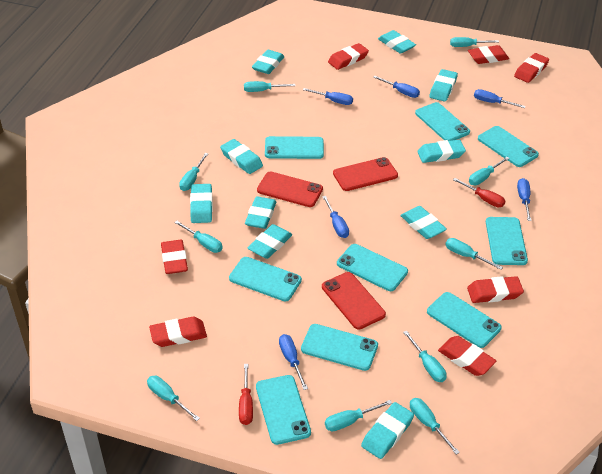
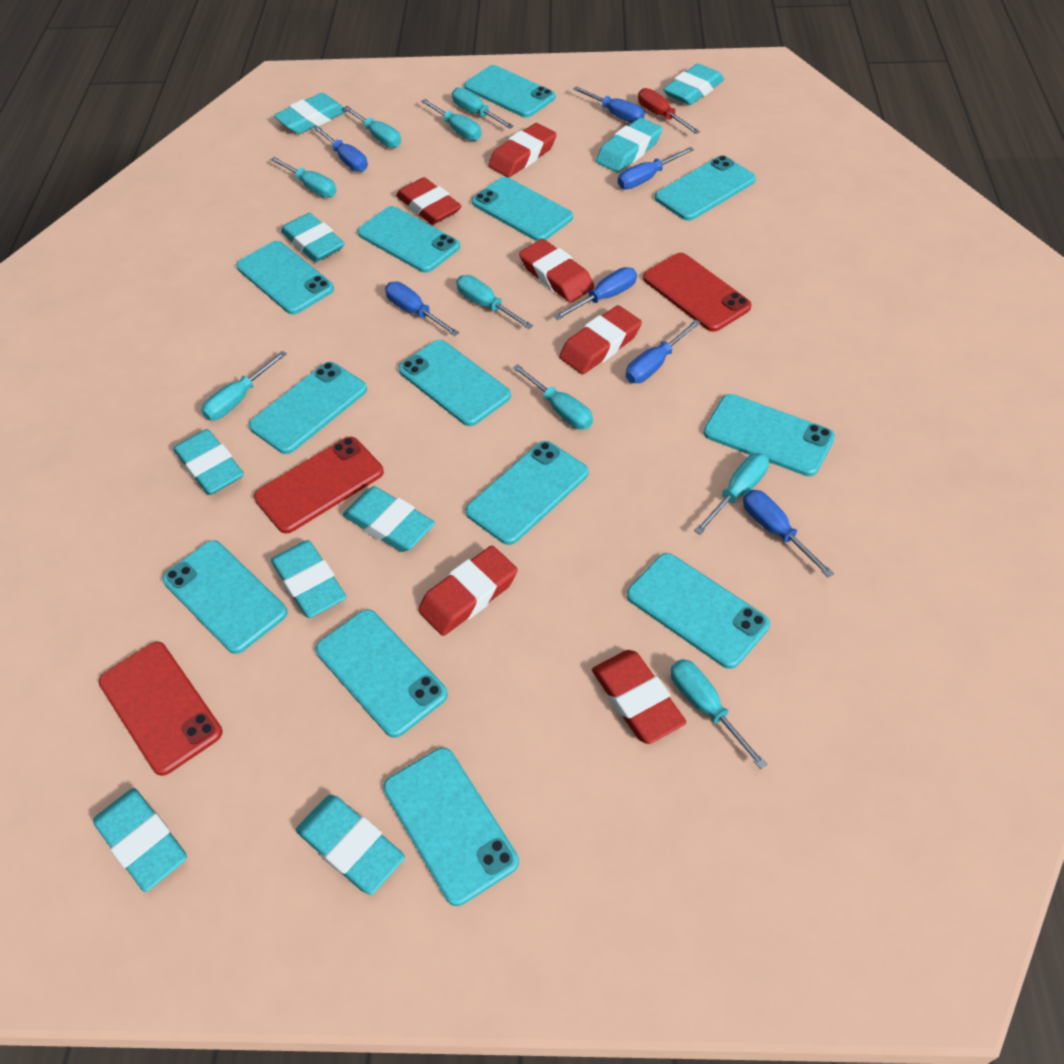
blue screwdriver: 6 -> 7
red eraser: 7 -> 6
red screwdriver: 2 -> 1
turquoise eraser: 10 -> 9
turquoise phone: 9 -> 13
turquoise screwdriver: 10 -> 9

